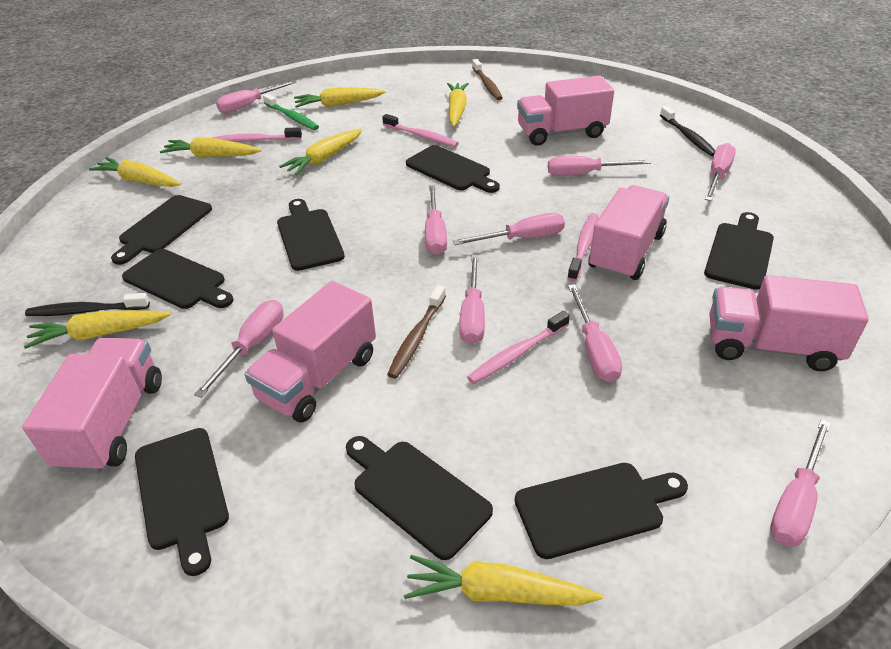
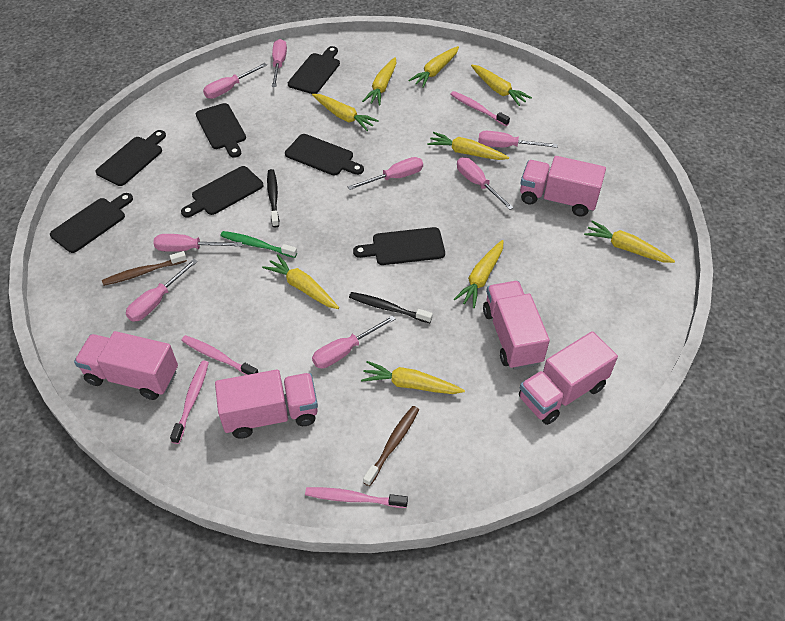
black cutting board: 8 -> 7
pink screwdriver: 9 -> 8
yellow carrot: 7 -> 9

